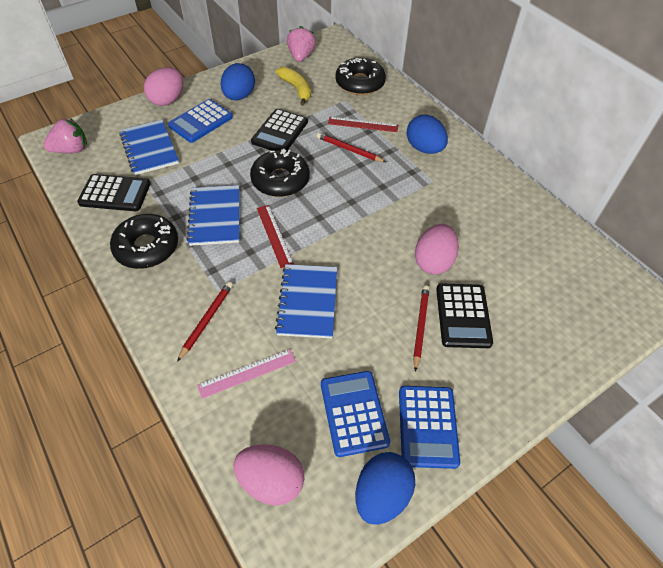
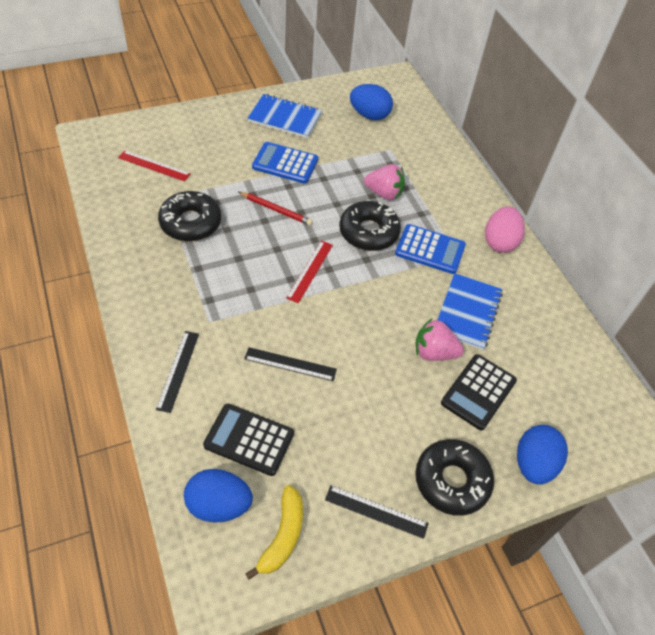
black calculator: 3 -> 2
black ruler: 0 -> 3
blue calculator: 3 -> 2
blue notebook: 3 -> 2
pink egg: 3 -> 1
pink ruler: 1 -> 0
red pencil: 3 -> 1

